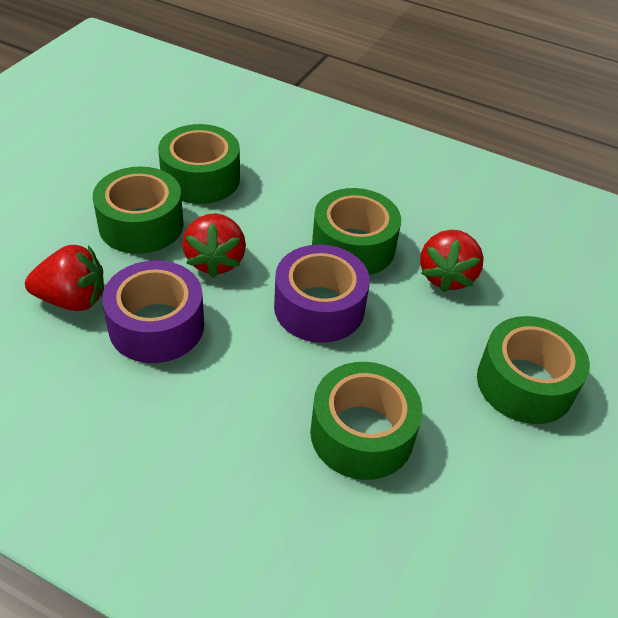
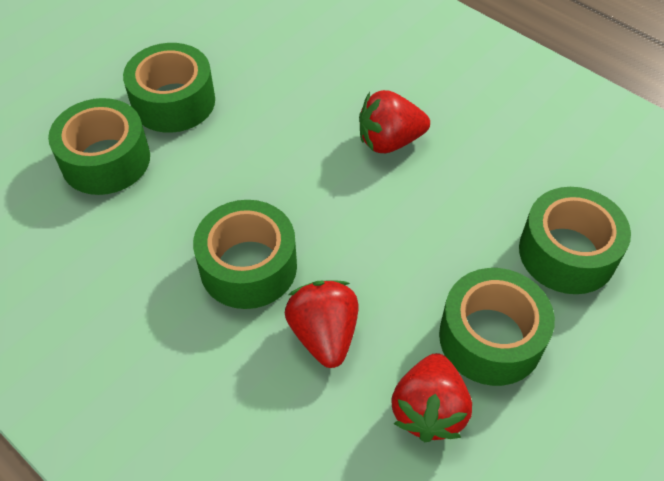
purple tape: 2 -> 0

